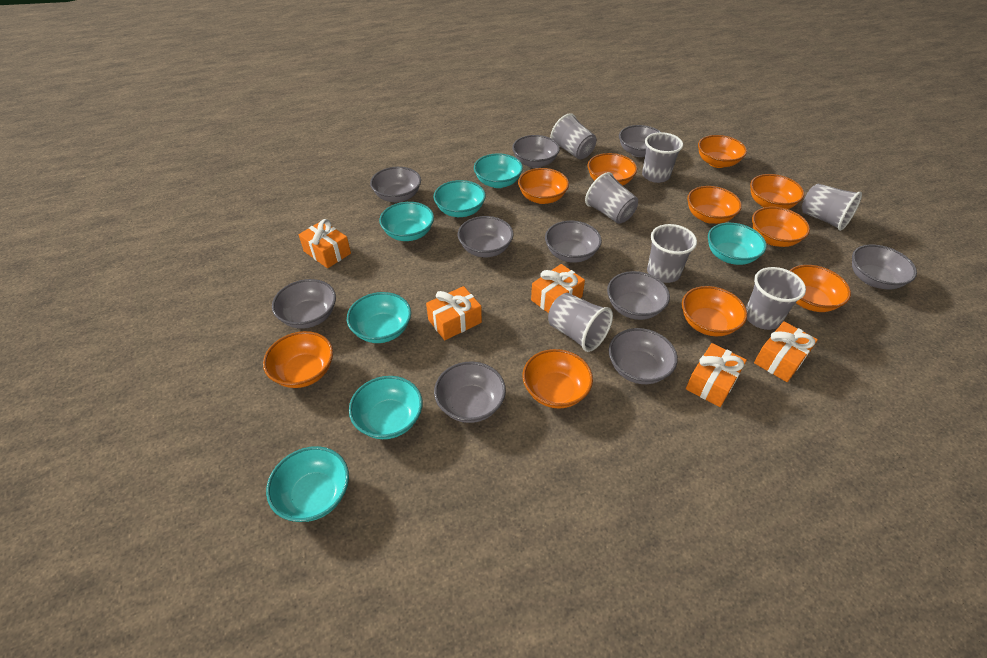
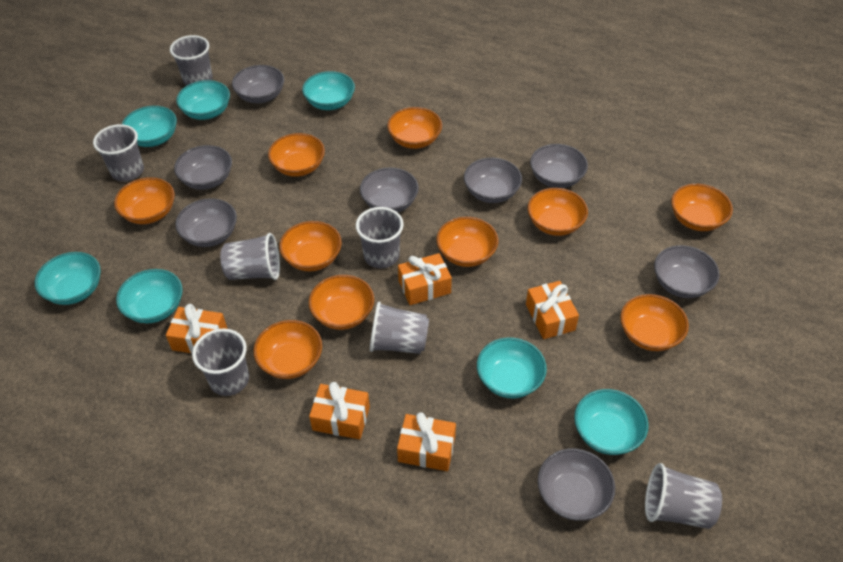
grey bowl: 10 -> 8

